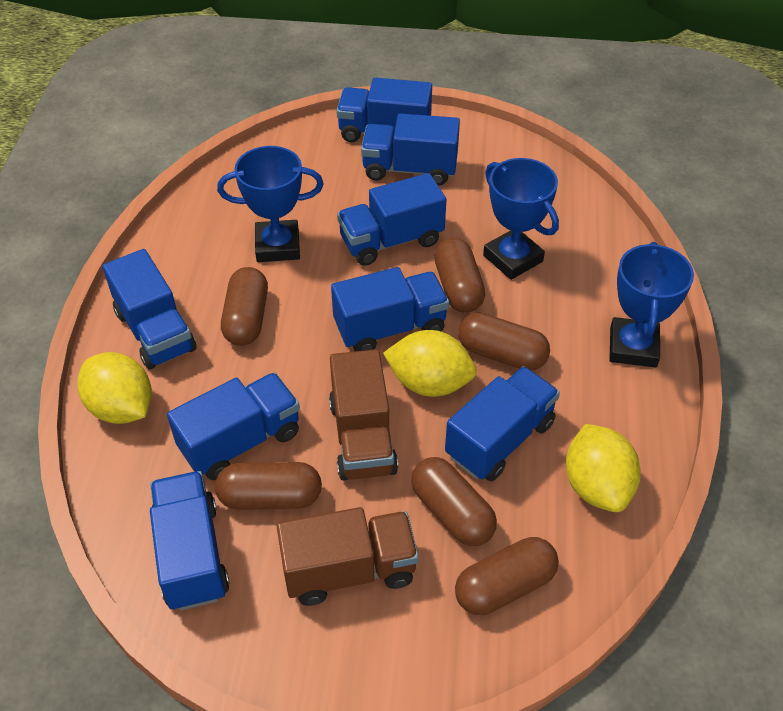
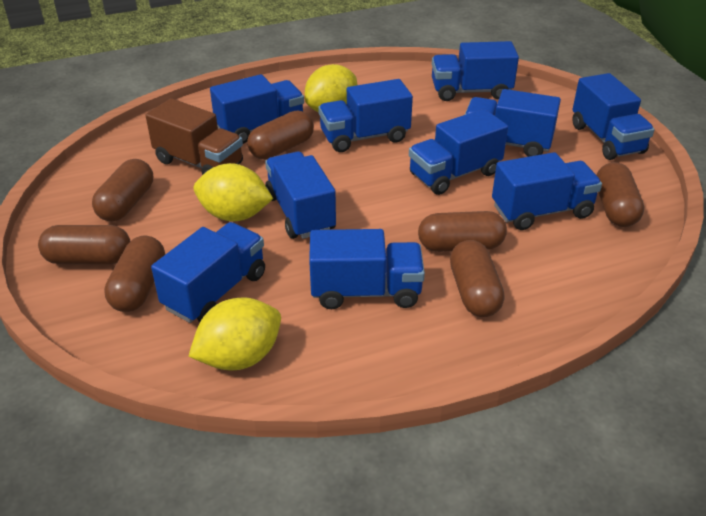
blue trophy: 3 -> 0
blue truck: 8 -> 10
brown capsule: 6 -> 7
brown truck: 2 -> 1

